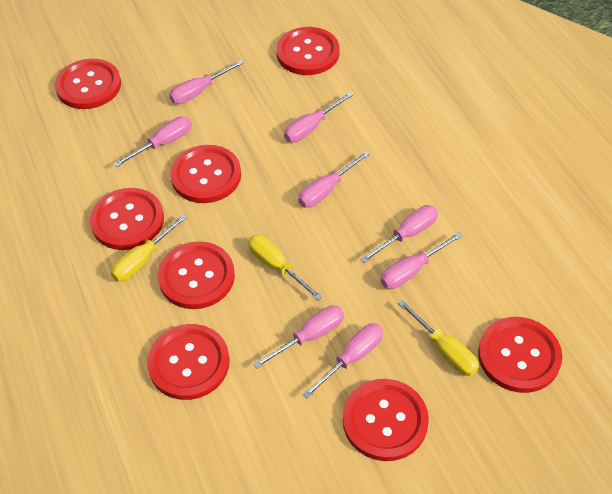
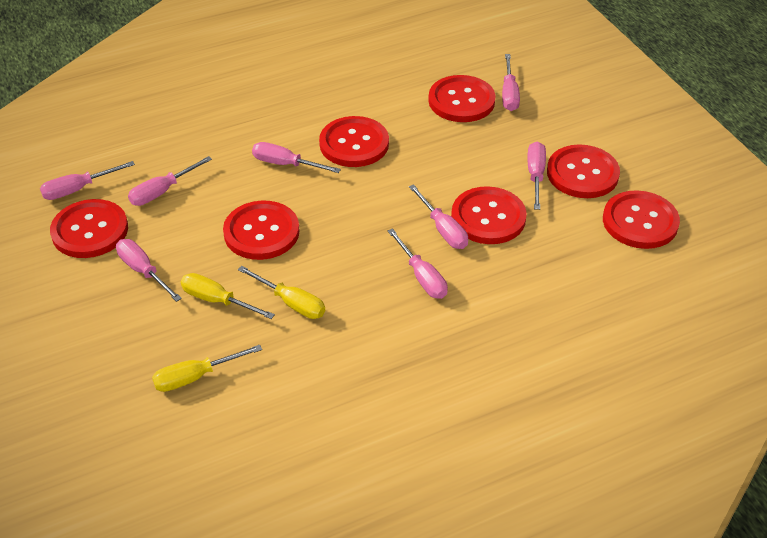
red button: 8 -> 7

